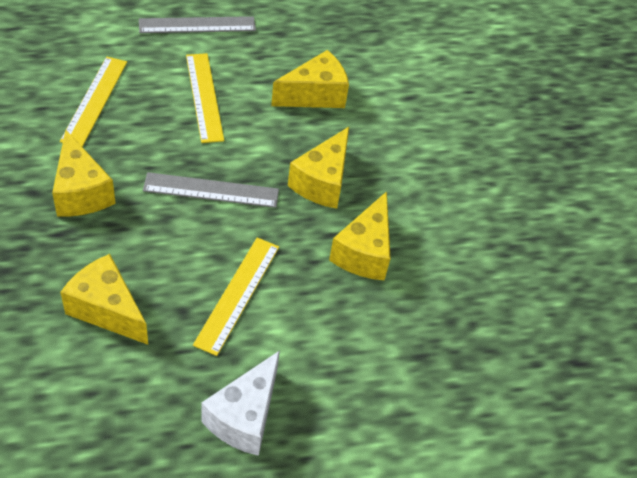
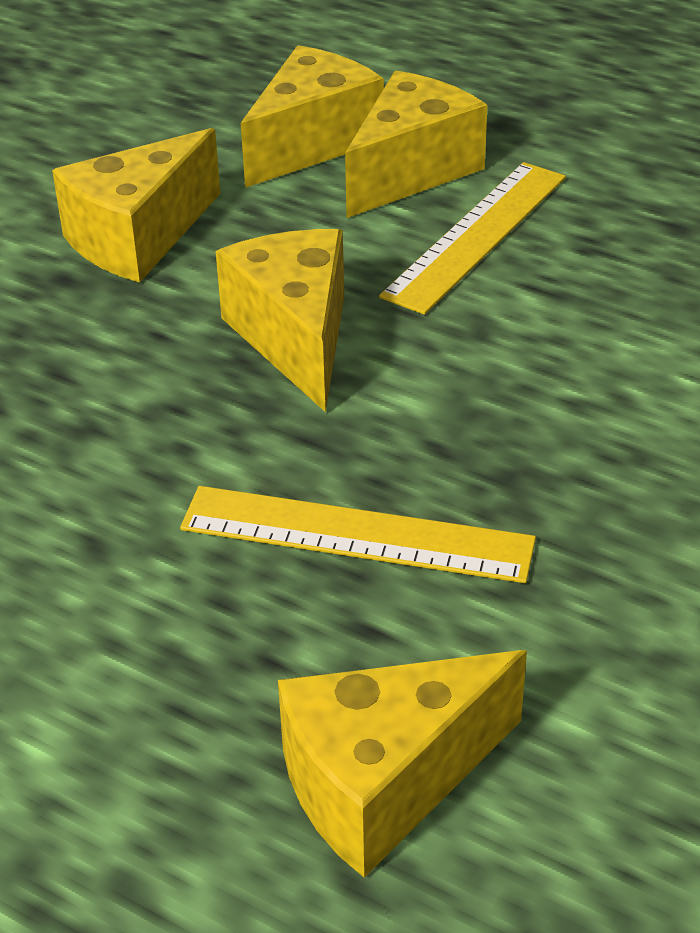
grey ruler: 2 -> 0
white cheese: 1 -> 0
yellow ruler: 3 -> 2

